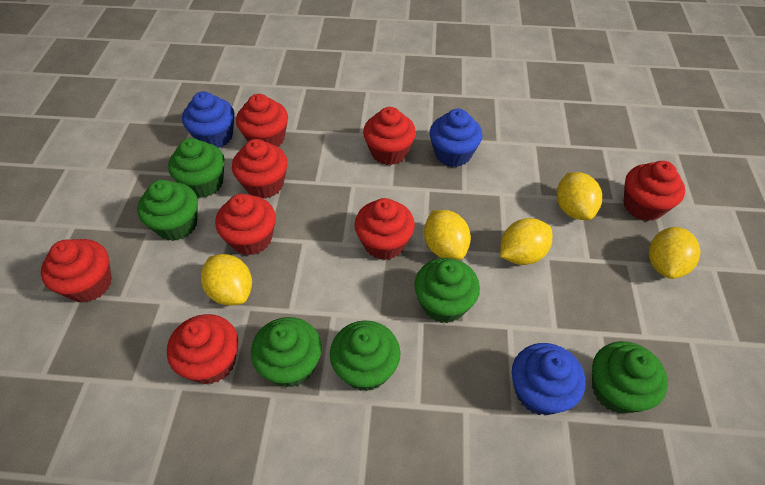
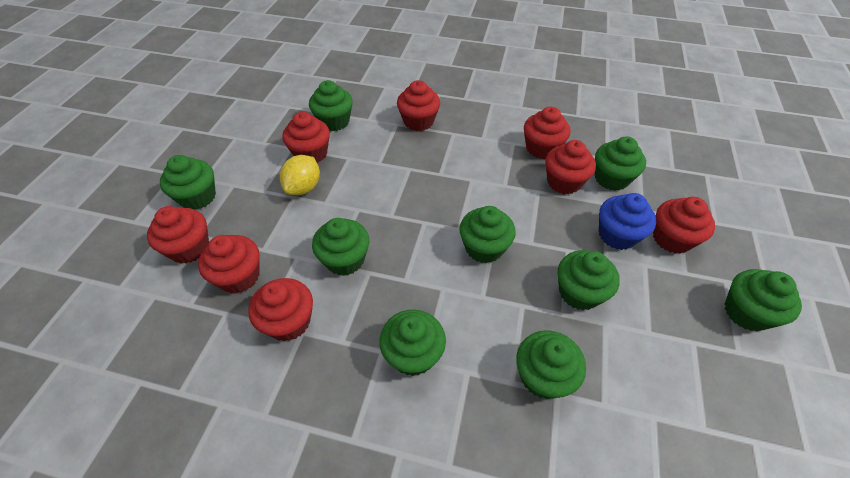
blue cupcake: 3 -> 1
green cupcake: 6 -> 9
yellow lemon: 5 -> 1

